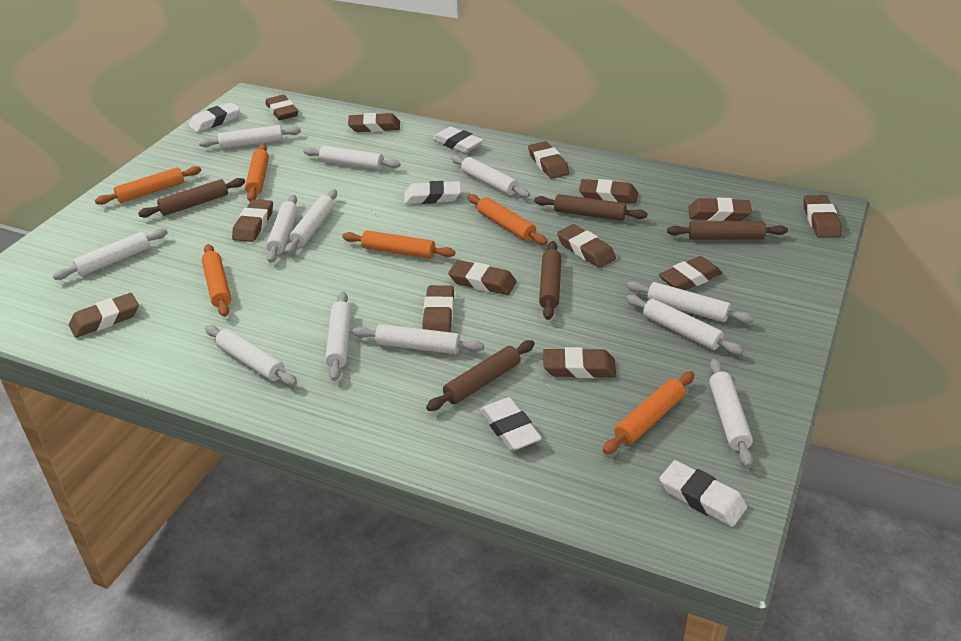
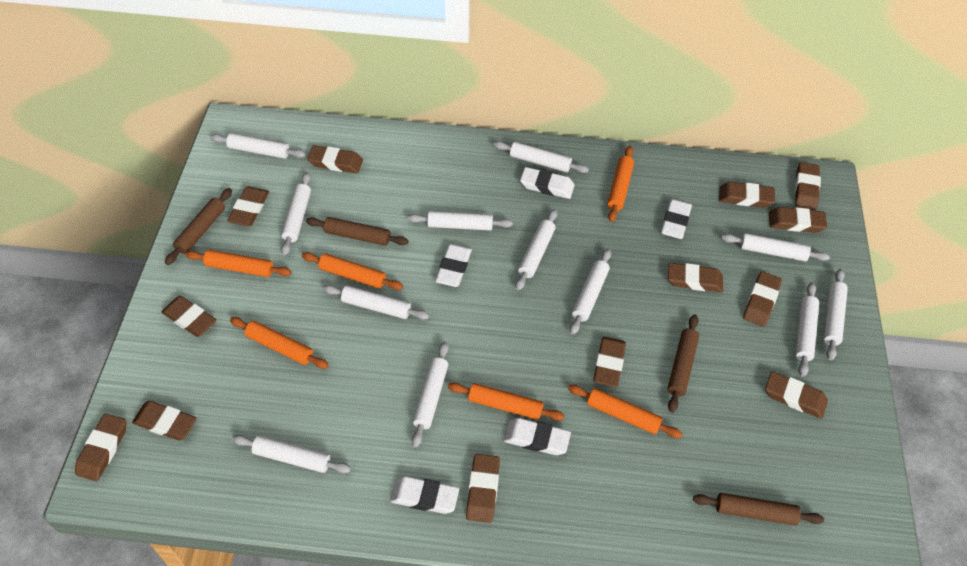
brown rolling pin: 5 -> 4

